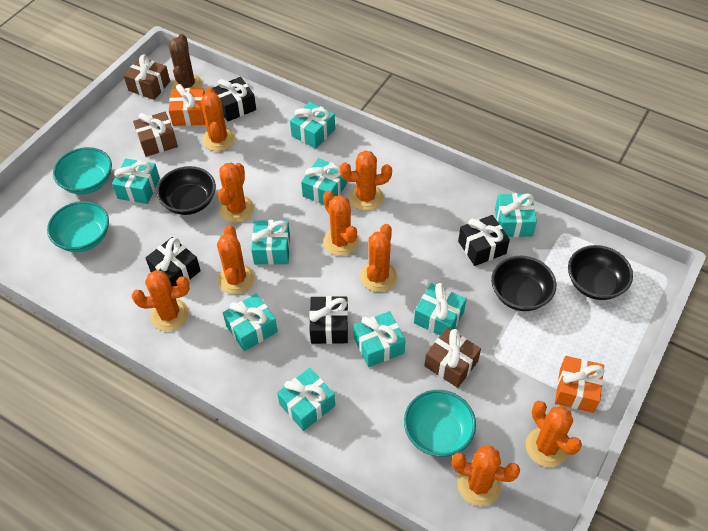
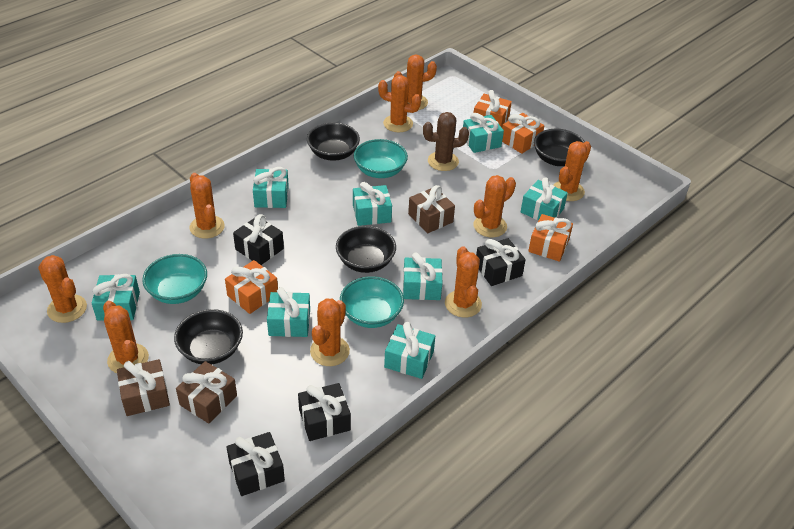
black bowl: 3 -> 4
orange gift: 2 -> 4
turquoise gift: 9 -> 8

